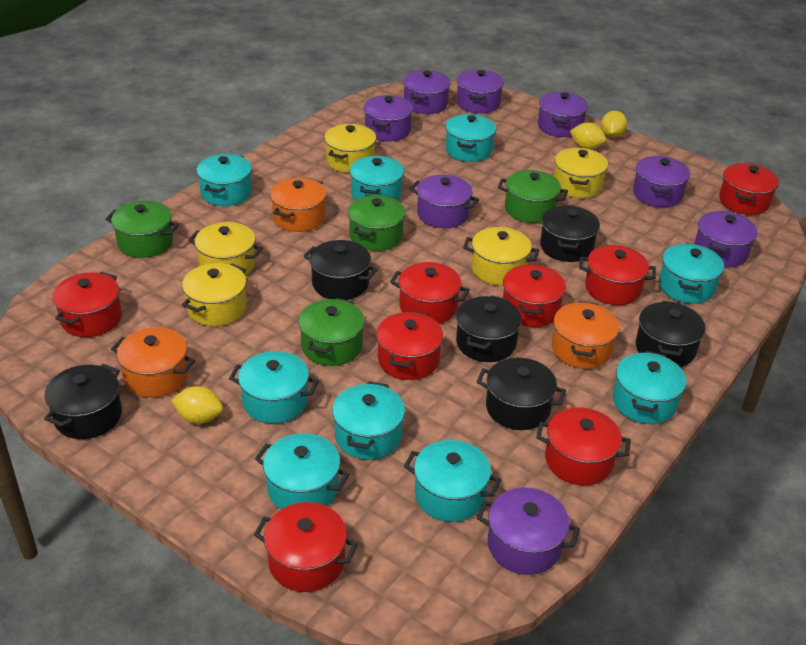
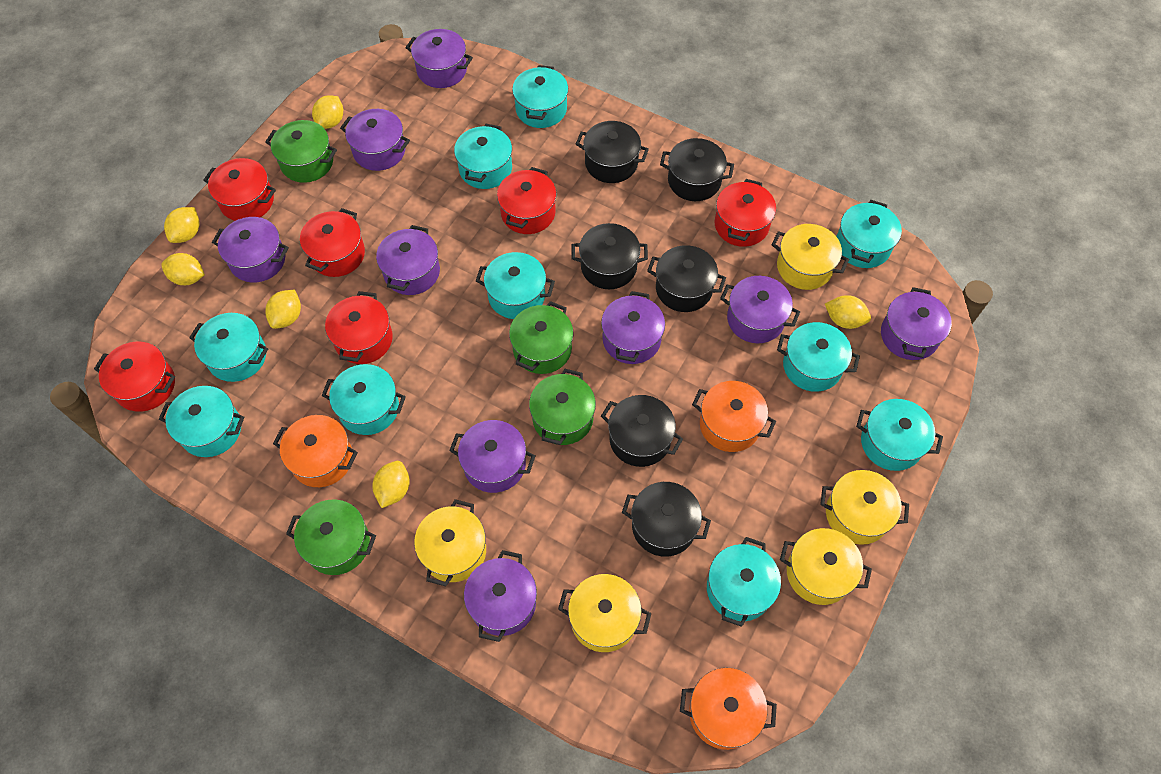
purple pot: 8 -> 9
red pot: 8 -> 6
turquoise pot: 9 -> 10
yellow lemon: 3 -> 6

